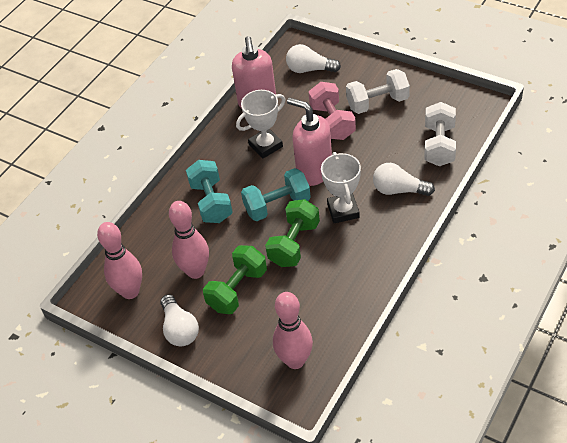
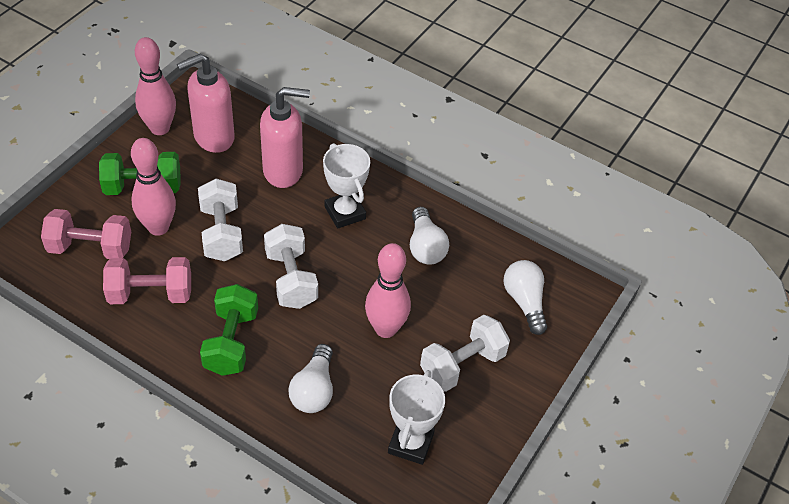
pink dumbbell: 1 -> 2
turquoise dumbbell: 2 -> 0
white dumbbell: 2 -> 3

